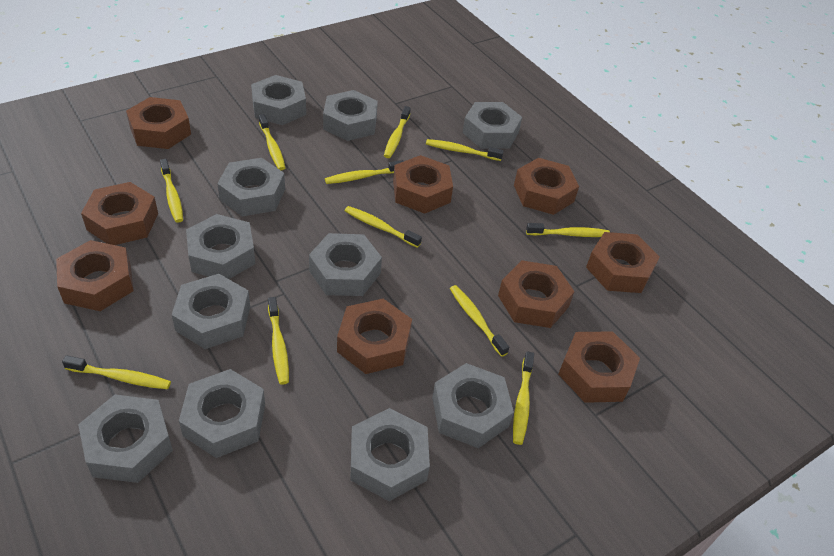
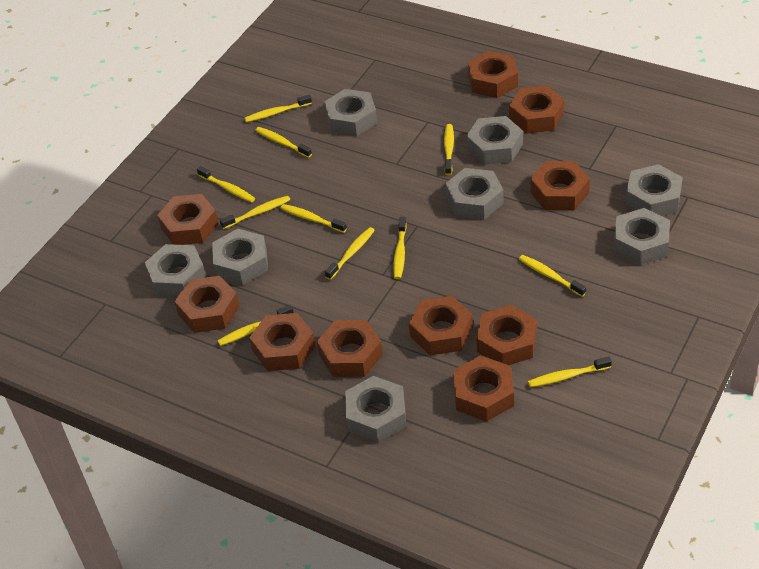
brown nut: 9 -> 10
grey nut: 11 -> 8

